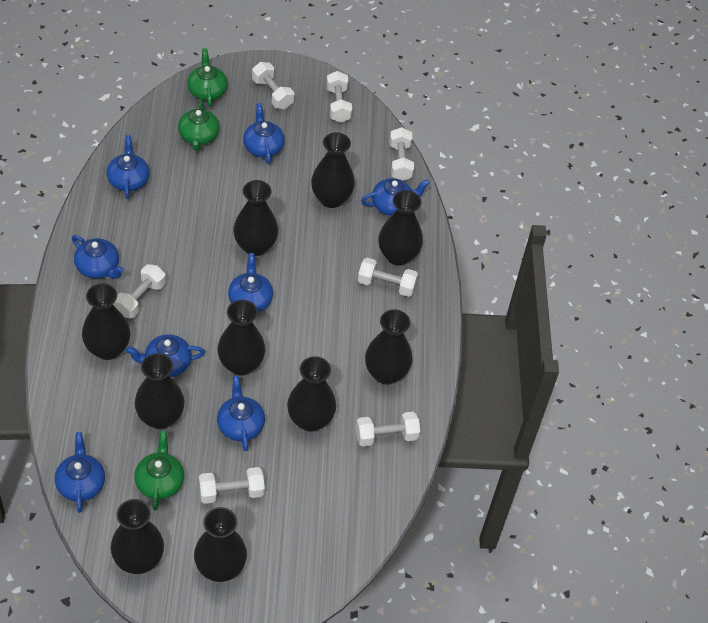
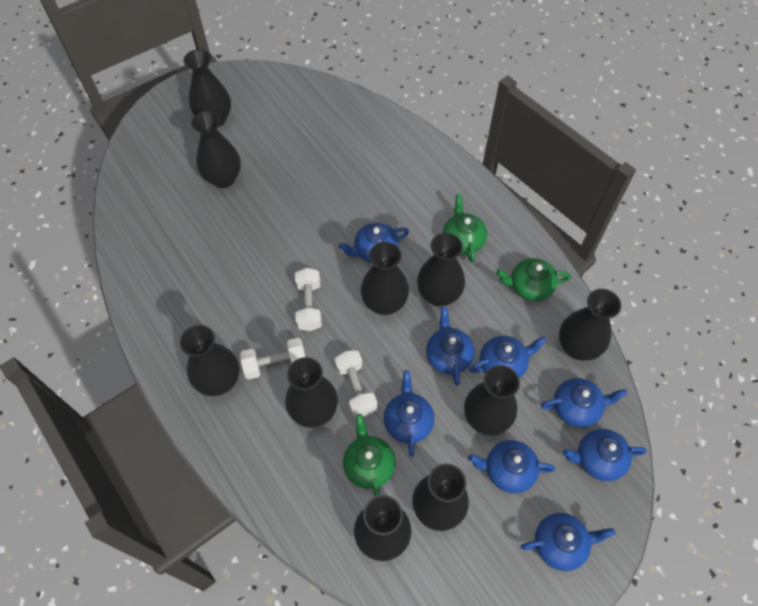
white dumbbell: 7 -> 3

